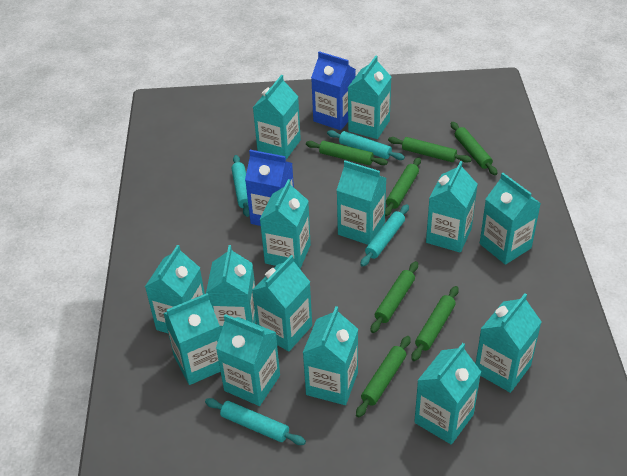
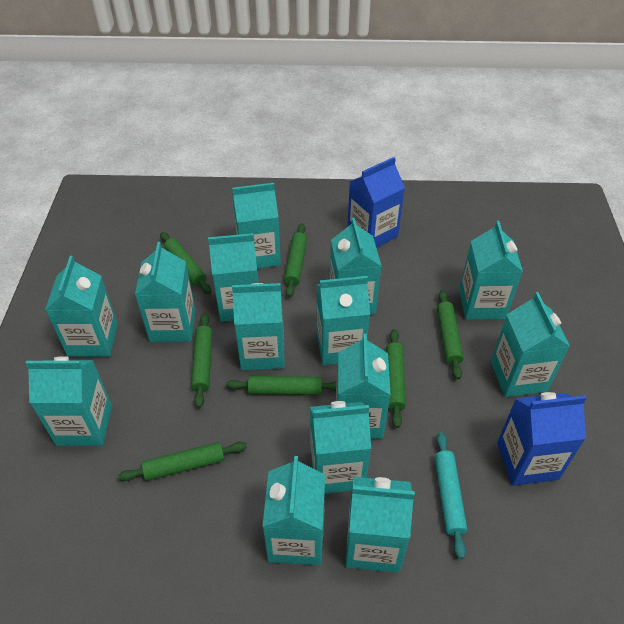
turquoise rolling pin: 4 -> 1

